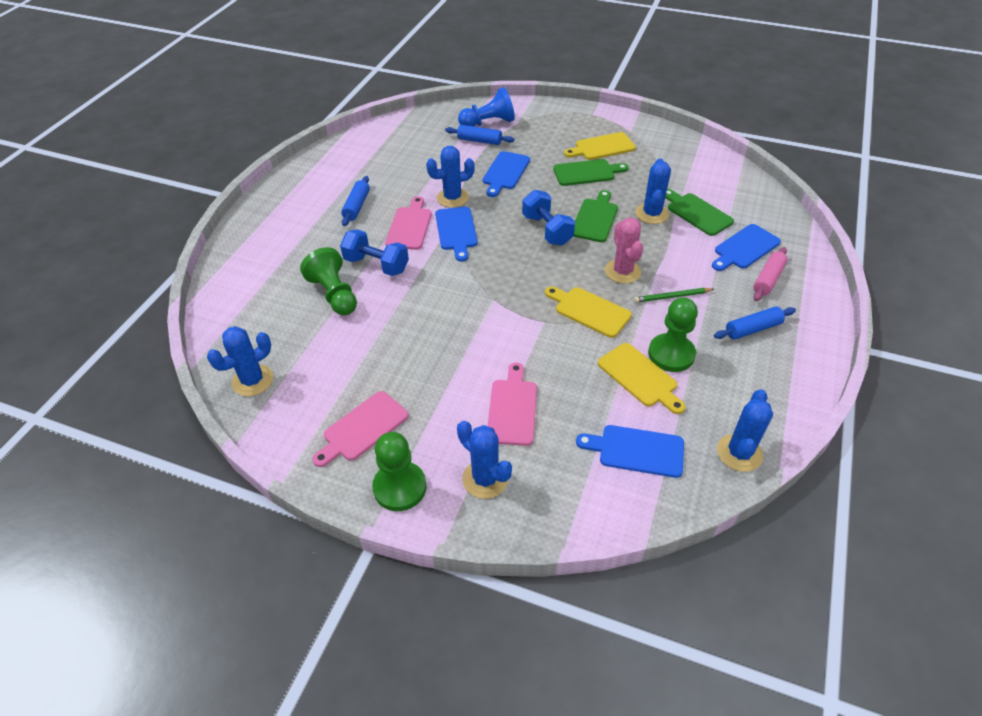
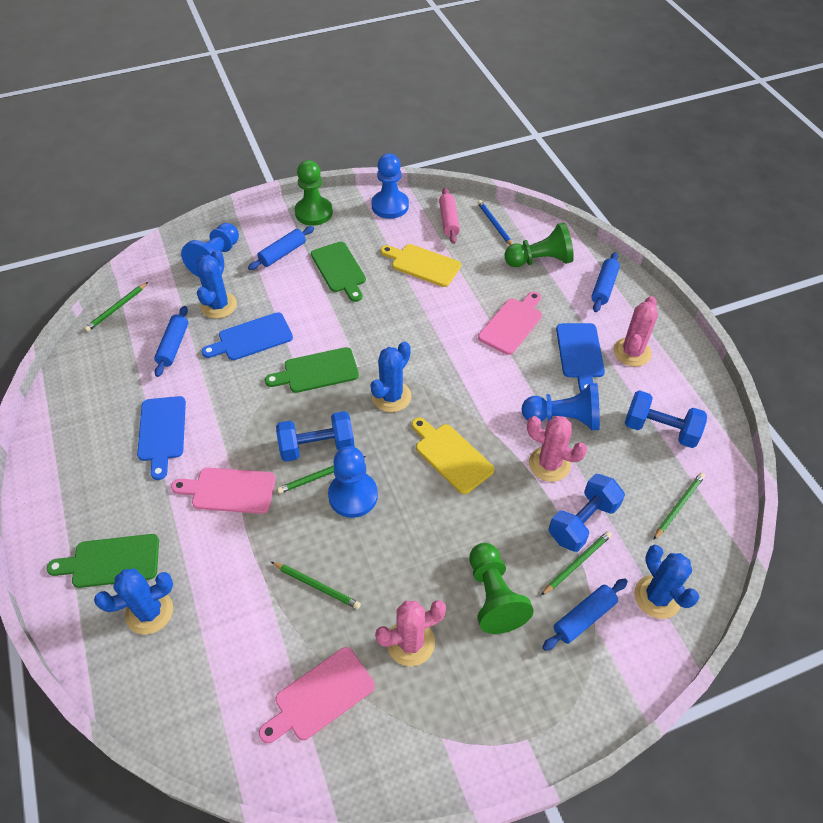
blue cactus: 5 -> 4
blue cutting board: 4 -> 3
blue dumbbell: 2 -> 3
blue pawn: 1 -> 4
blue pencil: 0 -> 1
blue rolling pin: 3 -> 4
green pencil: 1 -> 5
pink cactus: 1 -> 3
yellow cutting board: 3 -> 2

